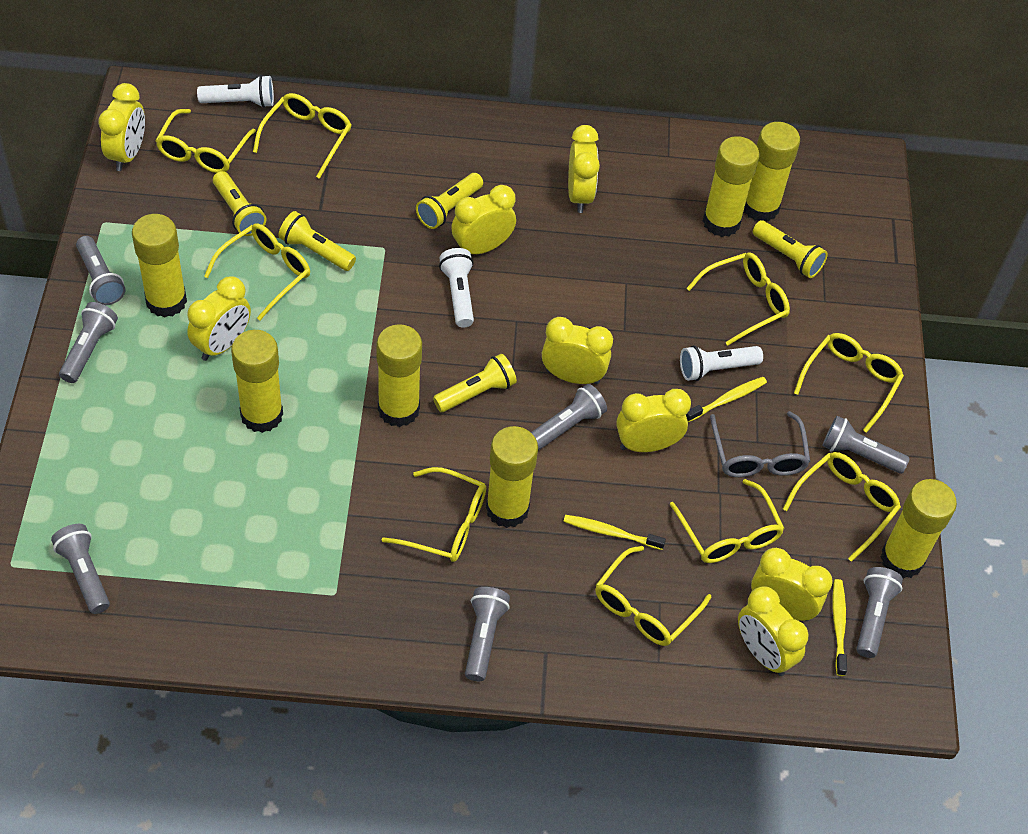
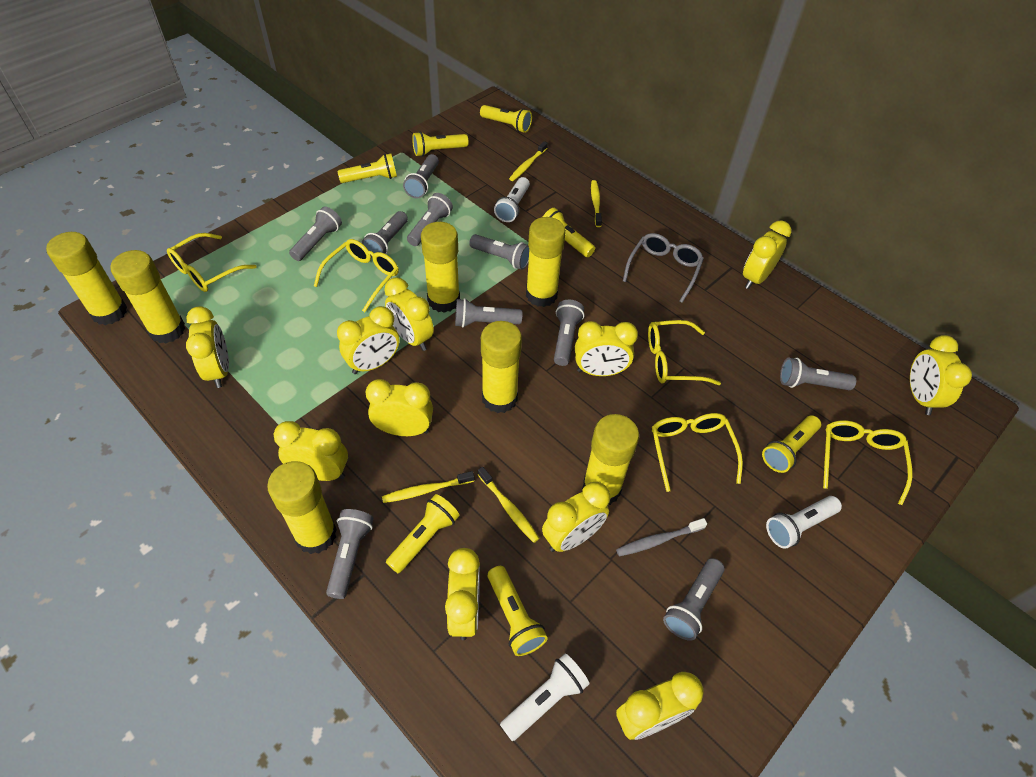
grey flashlight: 7 -> 10
grey toothbrush: 0 -> 1
yellow clock: 8 -> 11
yellow flashlight: 5 -> 7
yellow glasses: 9 -> 5
yellow toothbrush: 3 -> 4

